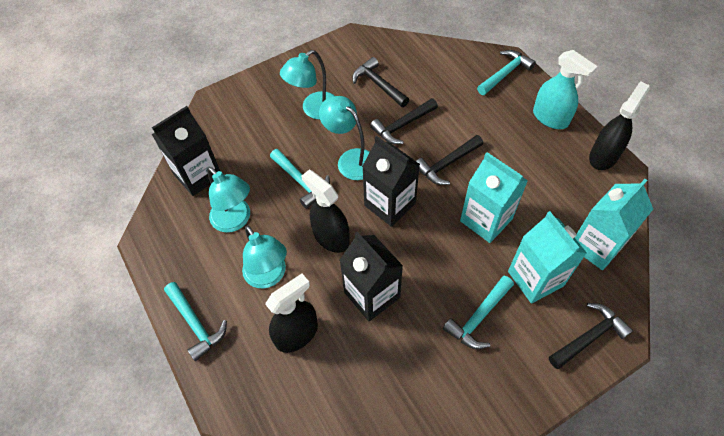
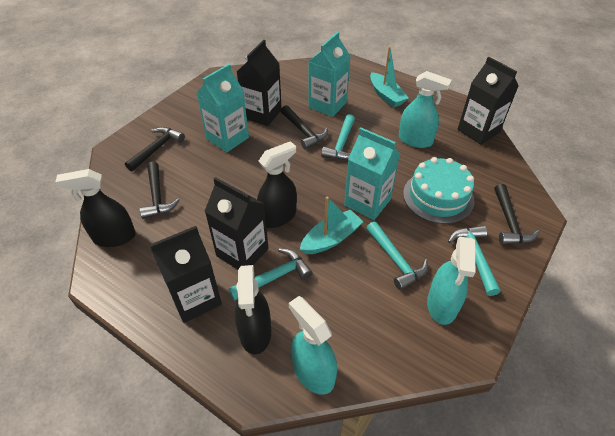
black carton: 3 -> 4
turquoise boat: 0 -> 2
turquoise cake: 0 -> 1
turquoise lamp: 4 -> 0
turquoise spray bottle: 1 -> 3

